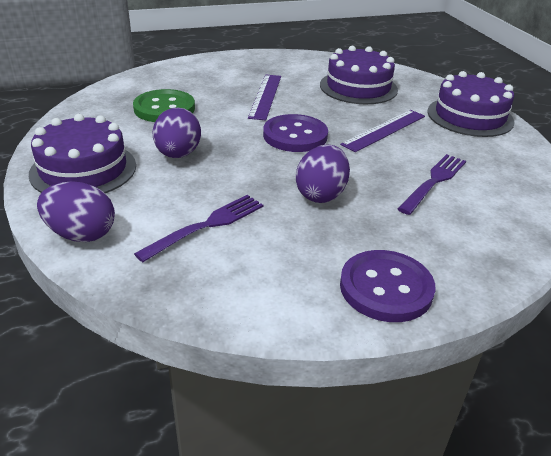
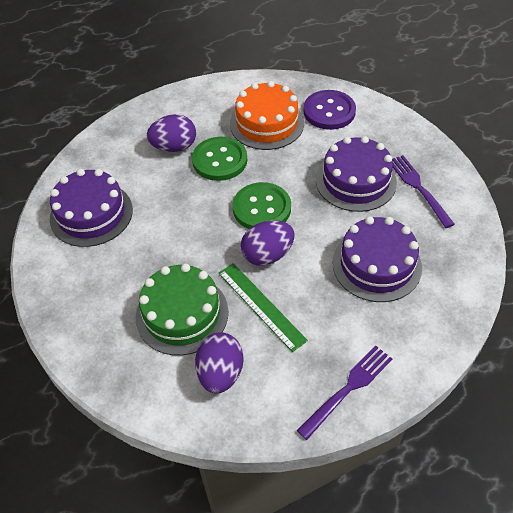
green button: 1 -> 2
green cake: 0 -> 1
green ruler: 0 -> 1
orange cake: 0 -> 1
purple button: 2 -> 1
purple ruler: 2 -> 0

